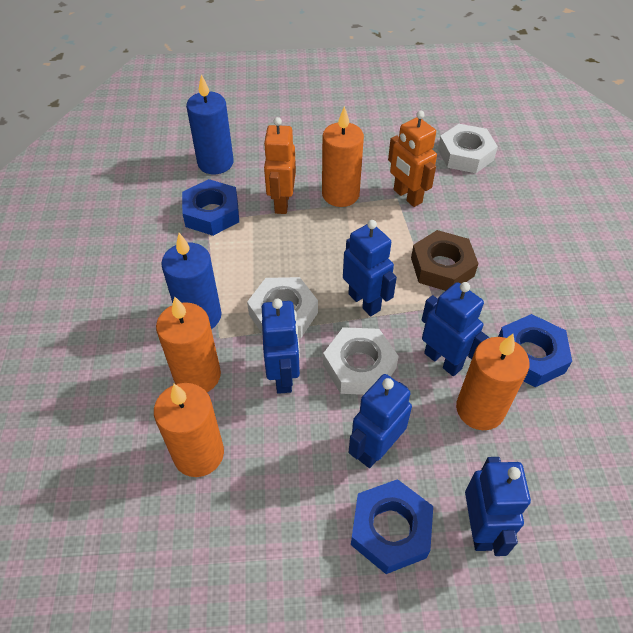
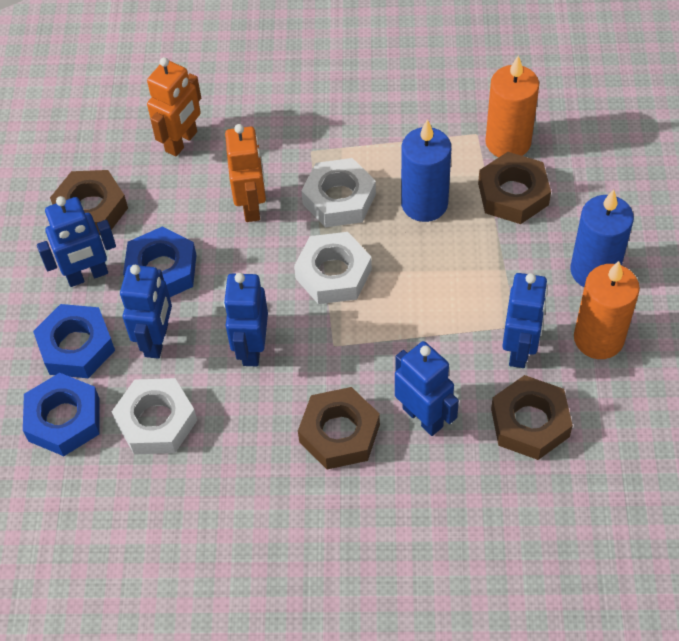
brown nut: 1 -> 4
orange candle: 4 -> 2

